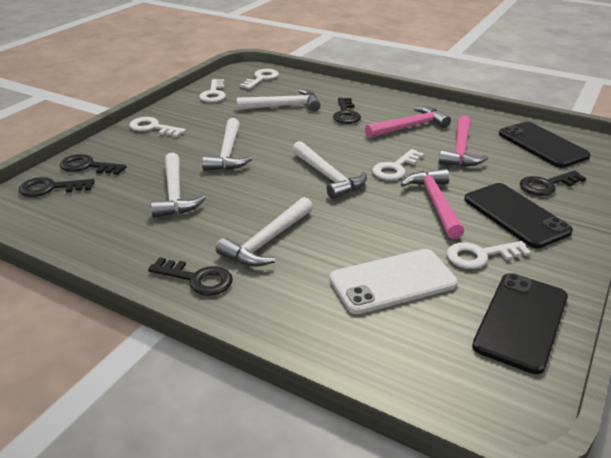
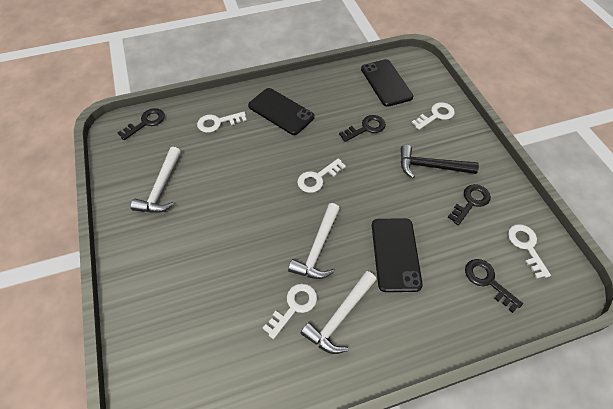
black hammer: 0 -> 1
black key: 5 -> 4
pink hammer: 3 -> 0
white hammer: 5 -> 3
white phone: 1 -> 0

